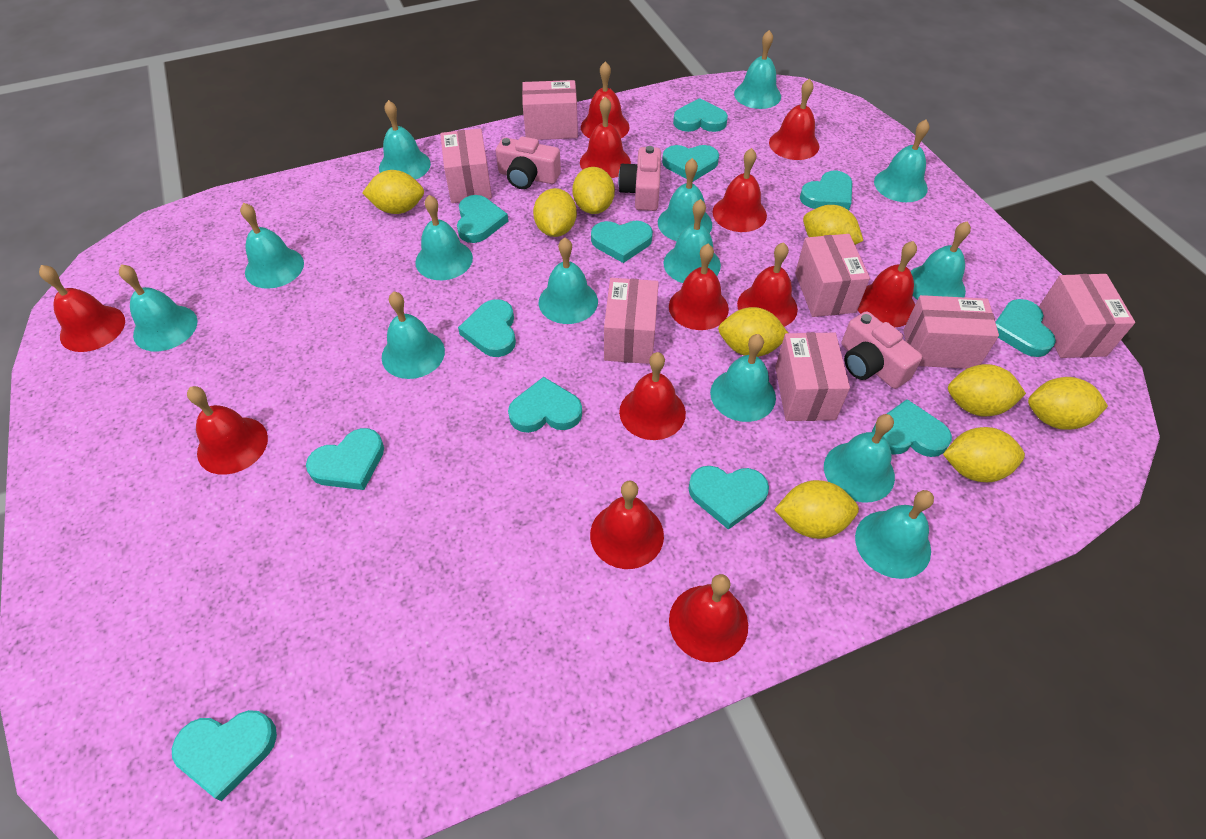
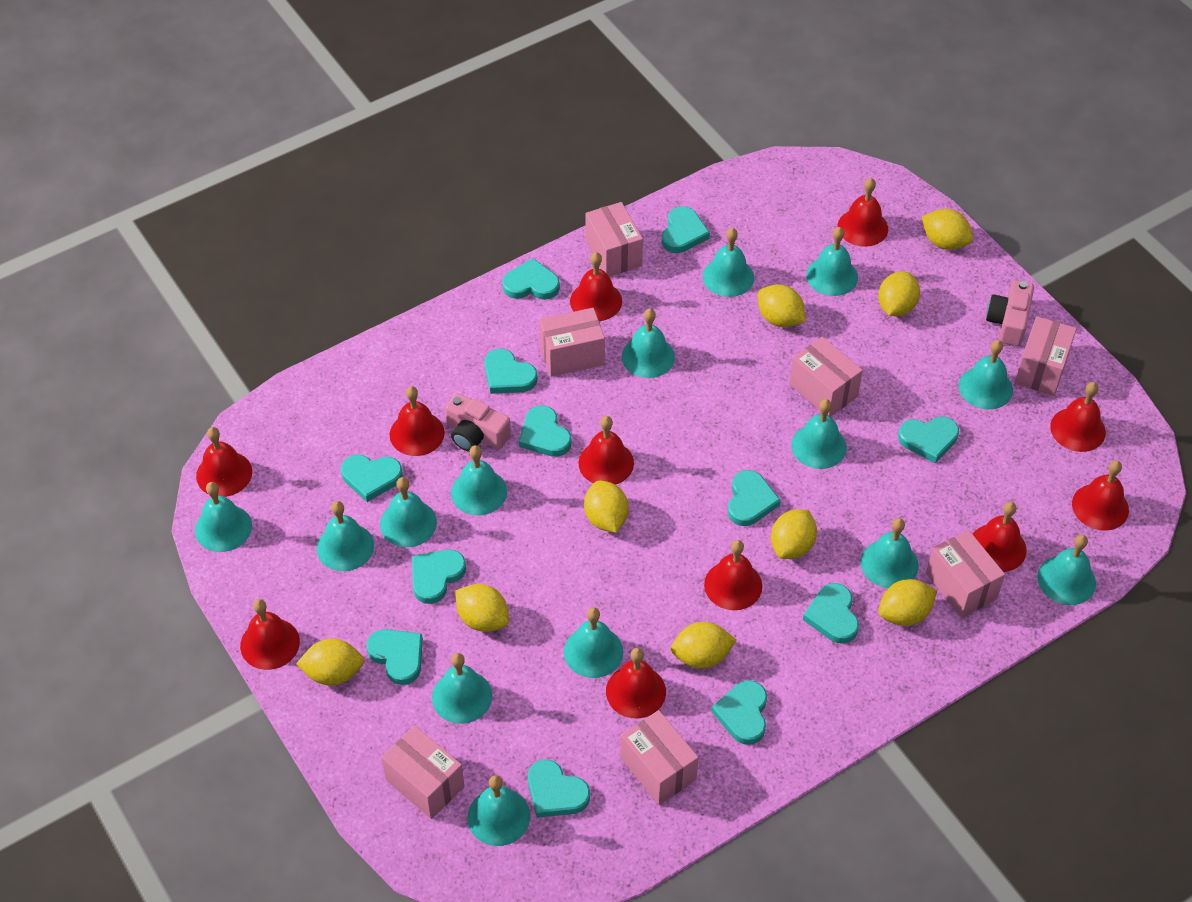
pink camera: 3 -> 2
red bell: 12 -> 11

